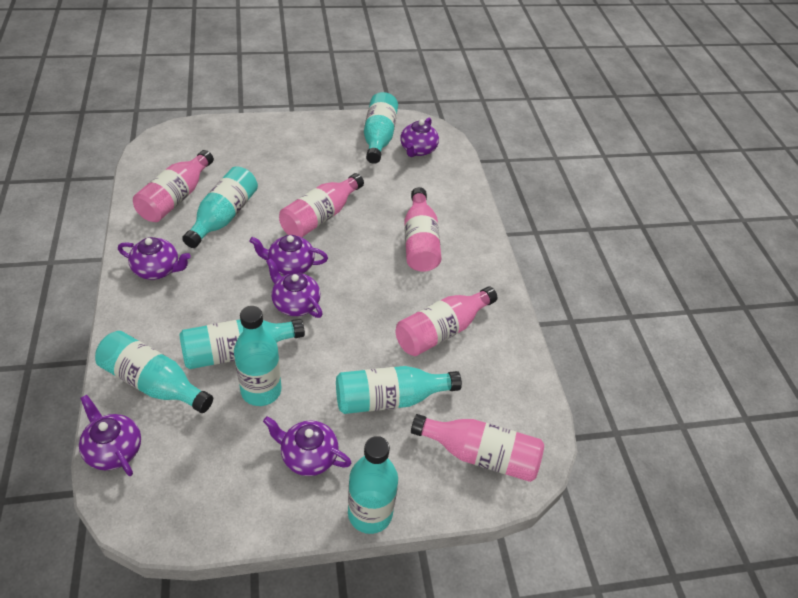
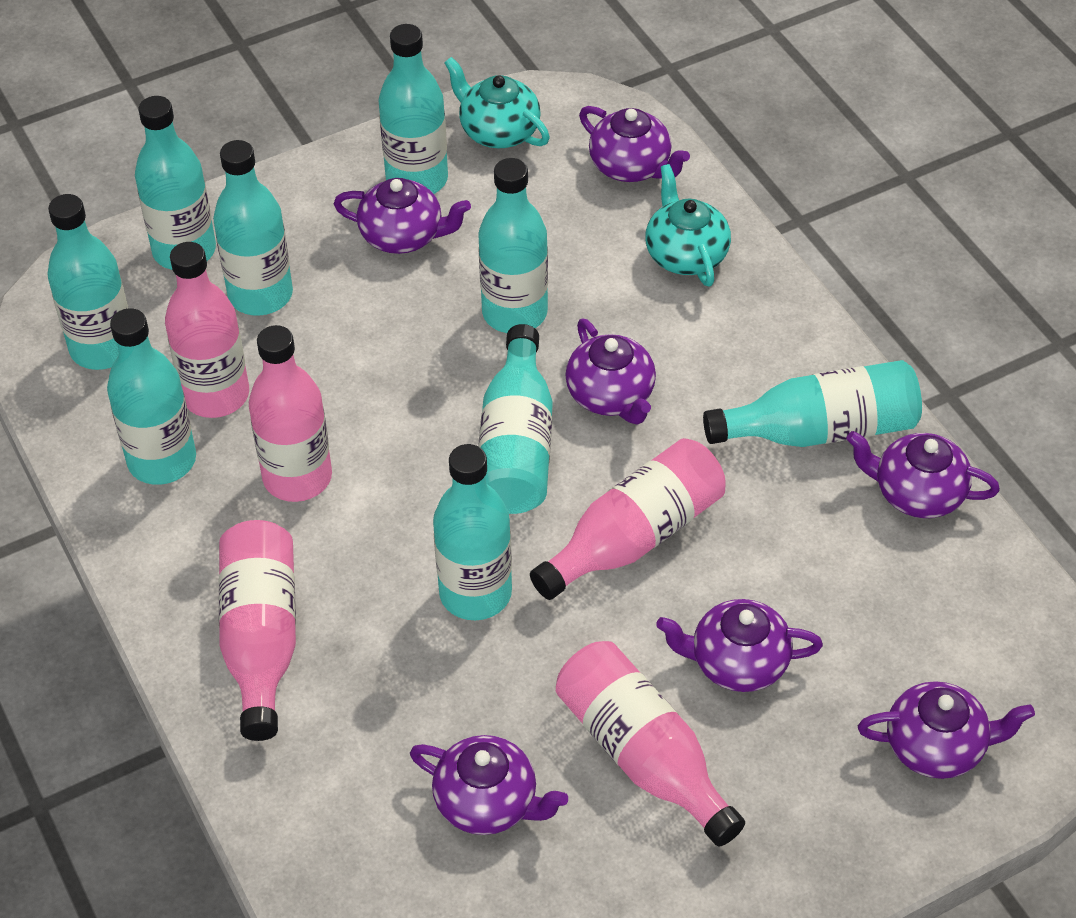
purple teapot: 6 -> 7
turquoise bottle: 7 -> 9
turquoise teapot: 0 -> 2

